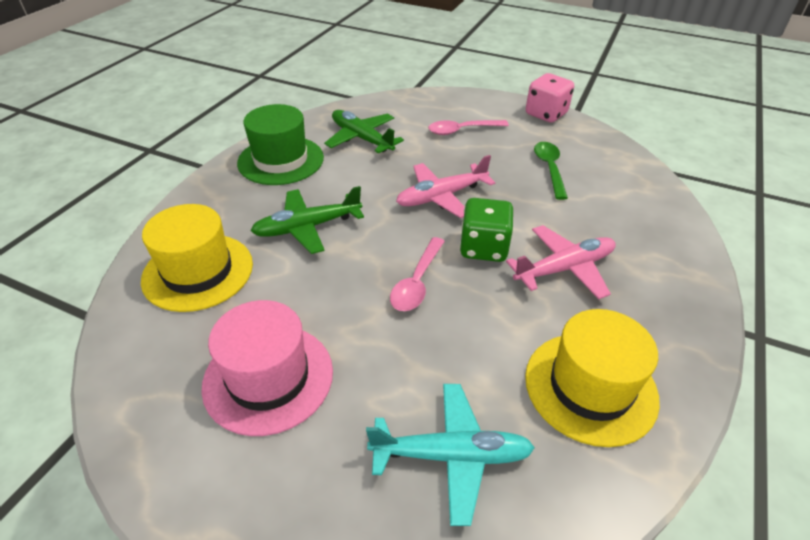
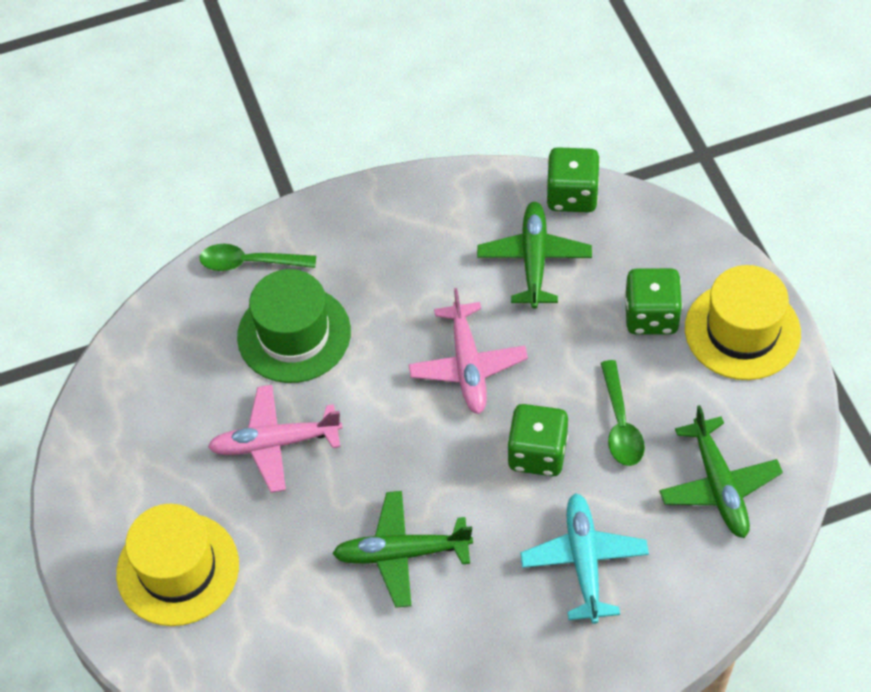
green dice: 1 -> 3
green plane: 2 -> 3
green spoon: 1 -> 2
pink dice: 1 -> 0
pink hat: 1 -> 0
pink spoon: 2 -> 0

